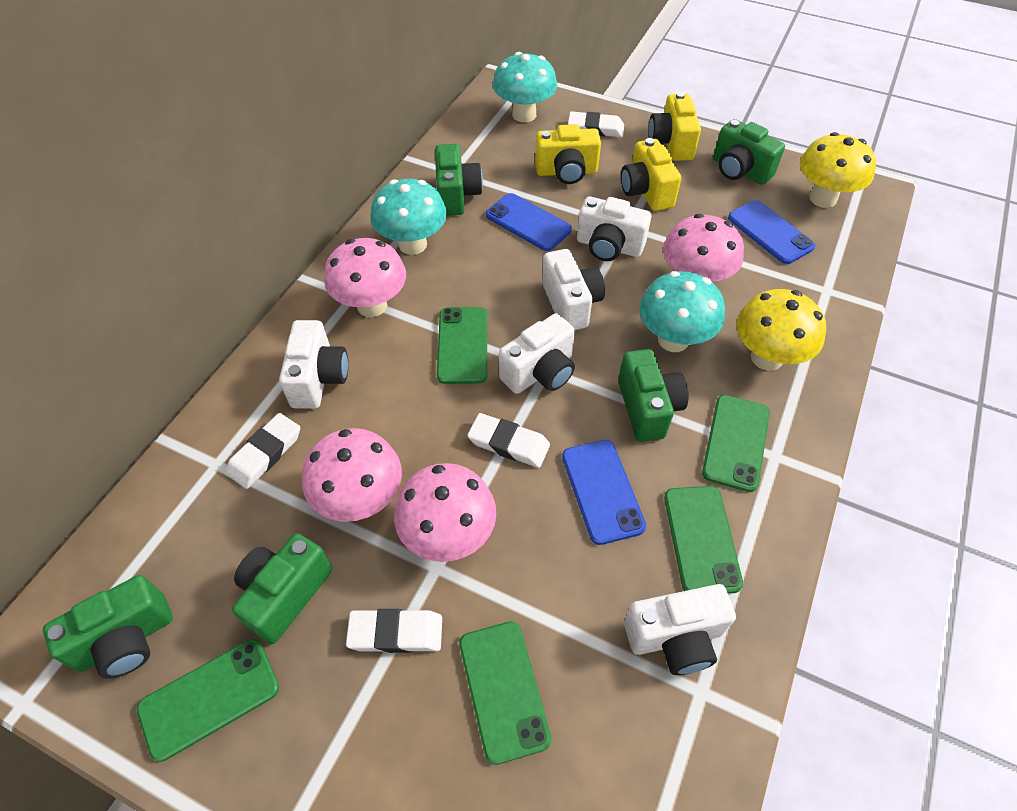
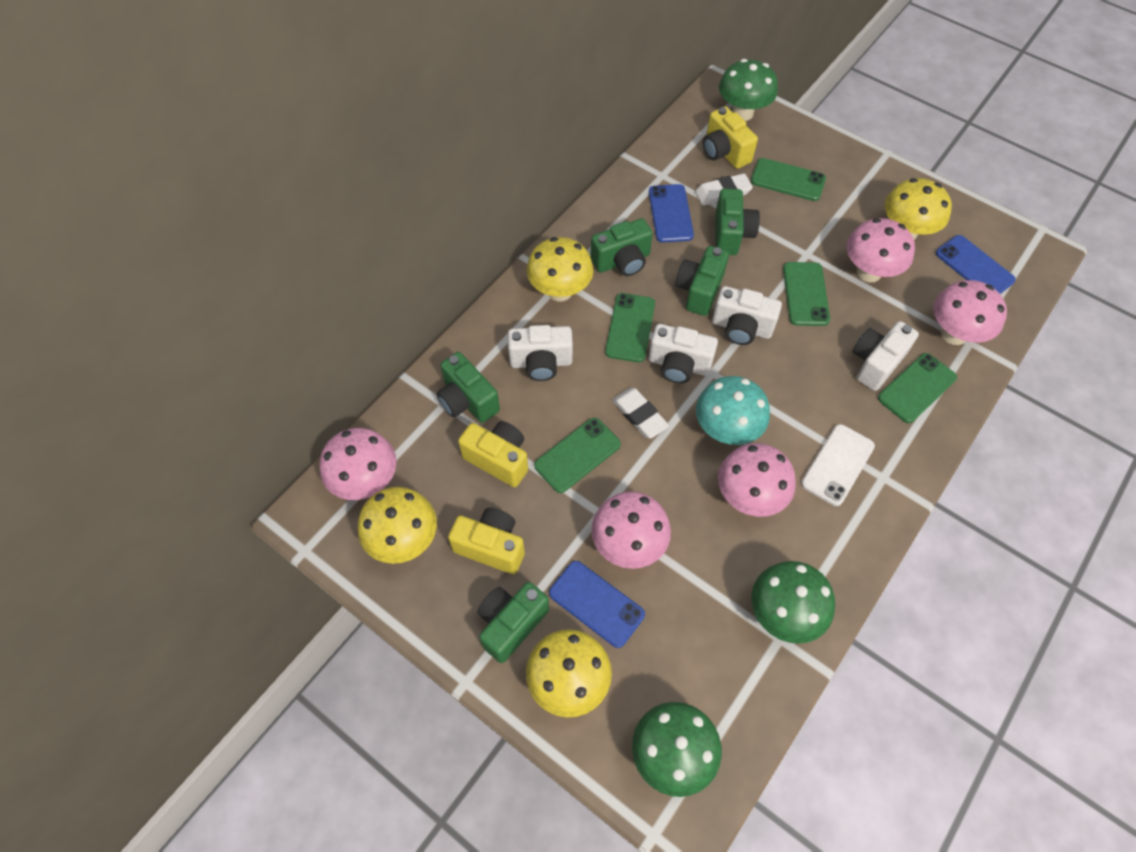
green mushroom: 0 -> 3
pink mushroom: 4 -> 5
turquoise mushroom: 3 -> 1
white camera: 5 -> 4
white eraser: 4 -> 2
white phone: 0 -> 1
yellow mushroom: 2 -> 4

